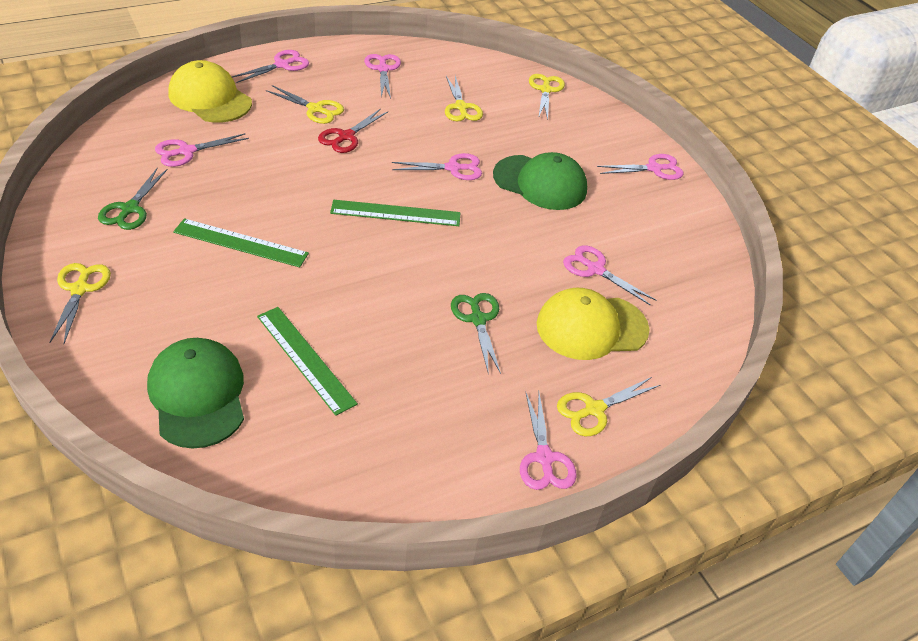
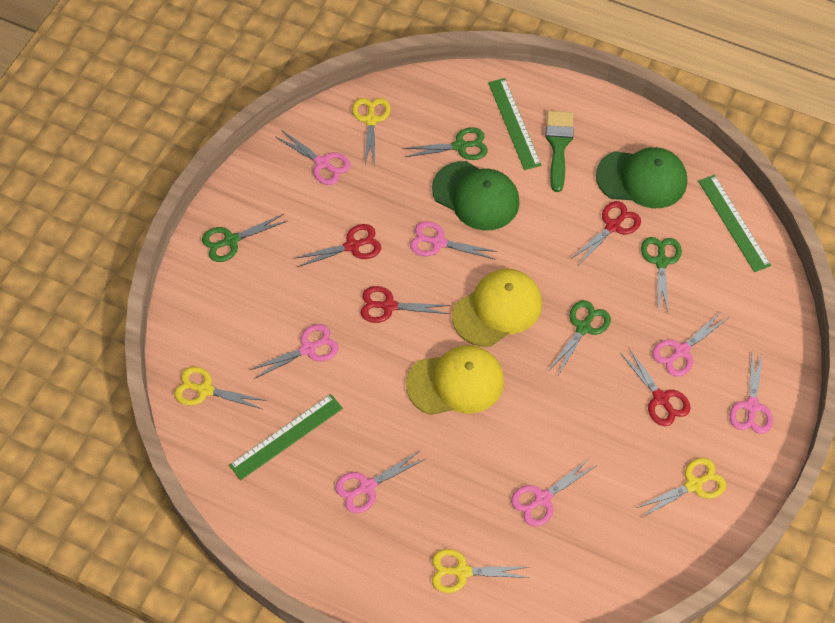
green brush: 0 -> 1
green scissors: 2 -> 4
red scissors: 1 -> 4
yellow scissors: 5 -> 4

